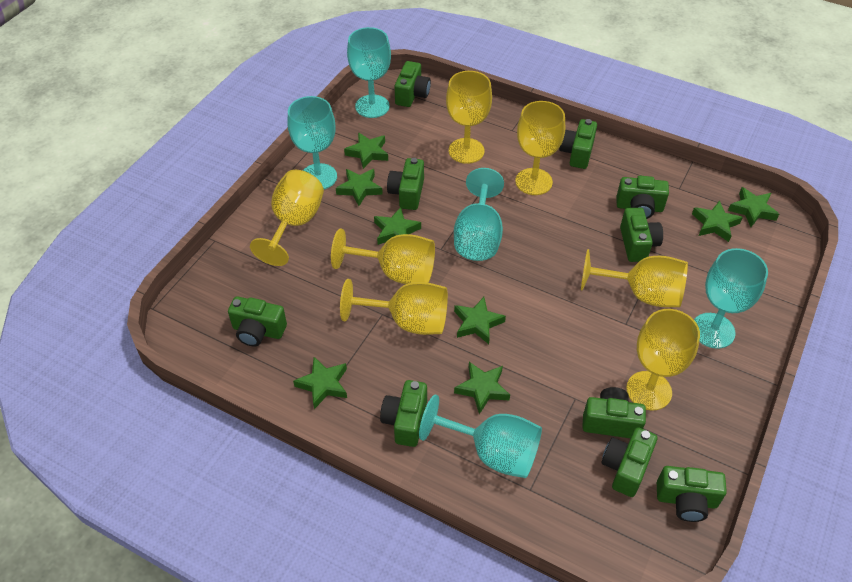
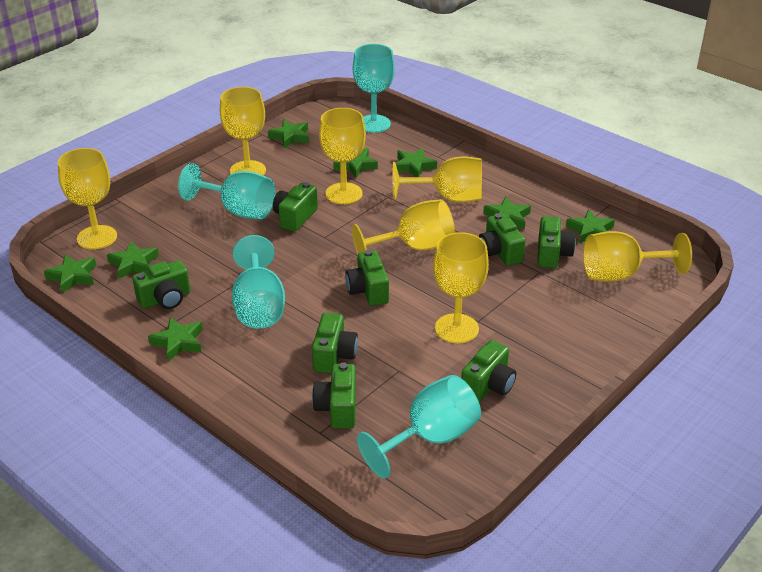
green camera: 10 -> 8
turquoise goblet: 5 -> 4

